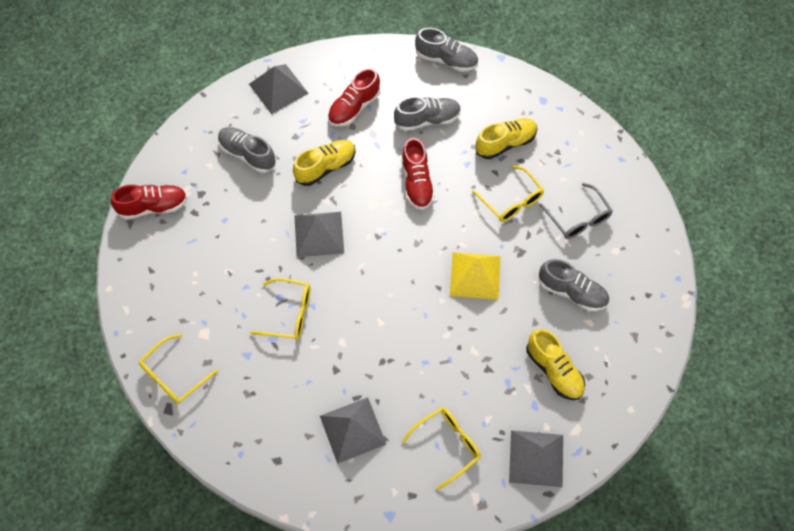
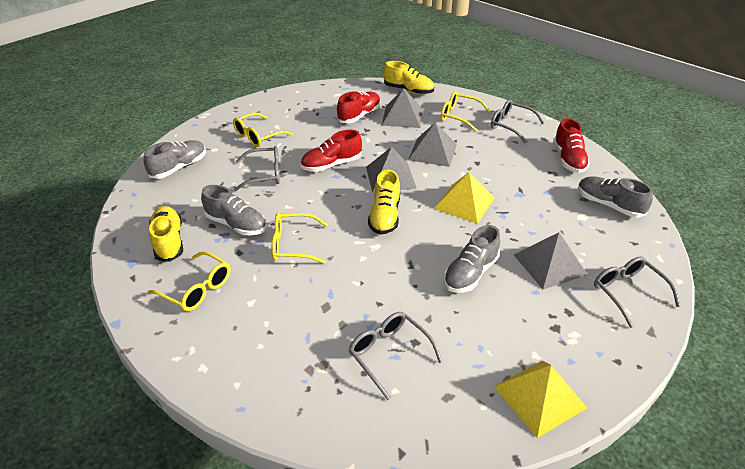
grey glasses: 1 -> 4
yellow pyramid: 1 -> 2

